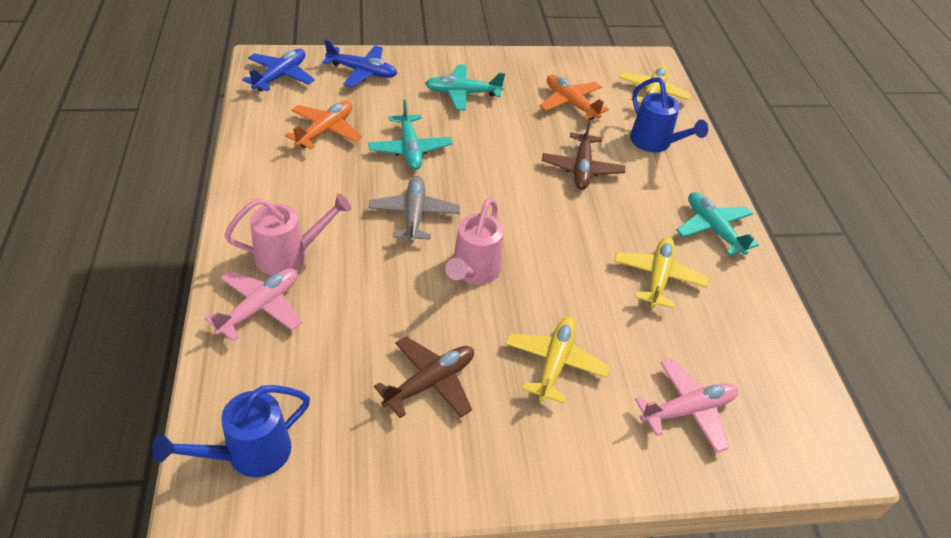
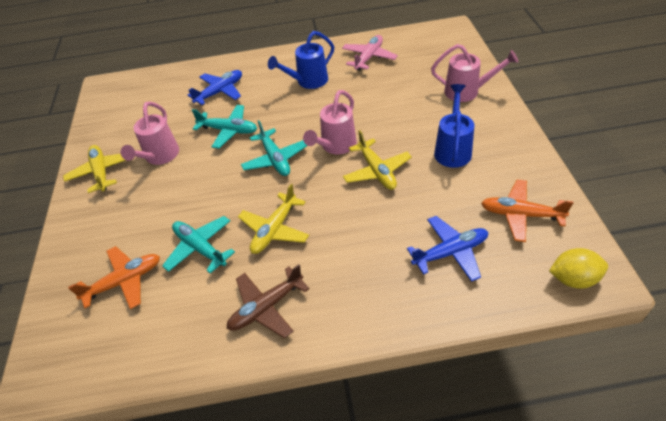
brown plane: 2 -> 1
grey plane: 1 -> 0
pink plane: 2 -> 1
pink watering can: 2 -> 3
yellow lemon: 0 -> 1

